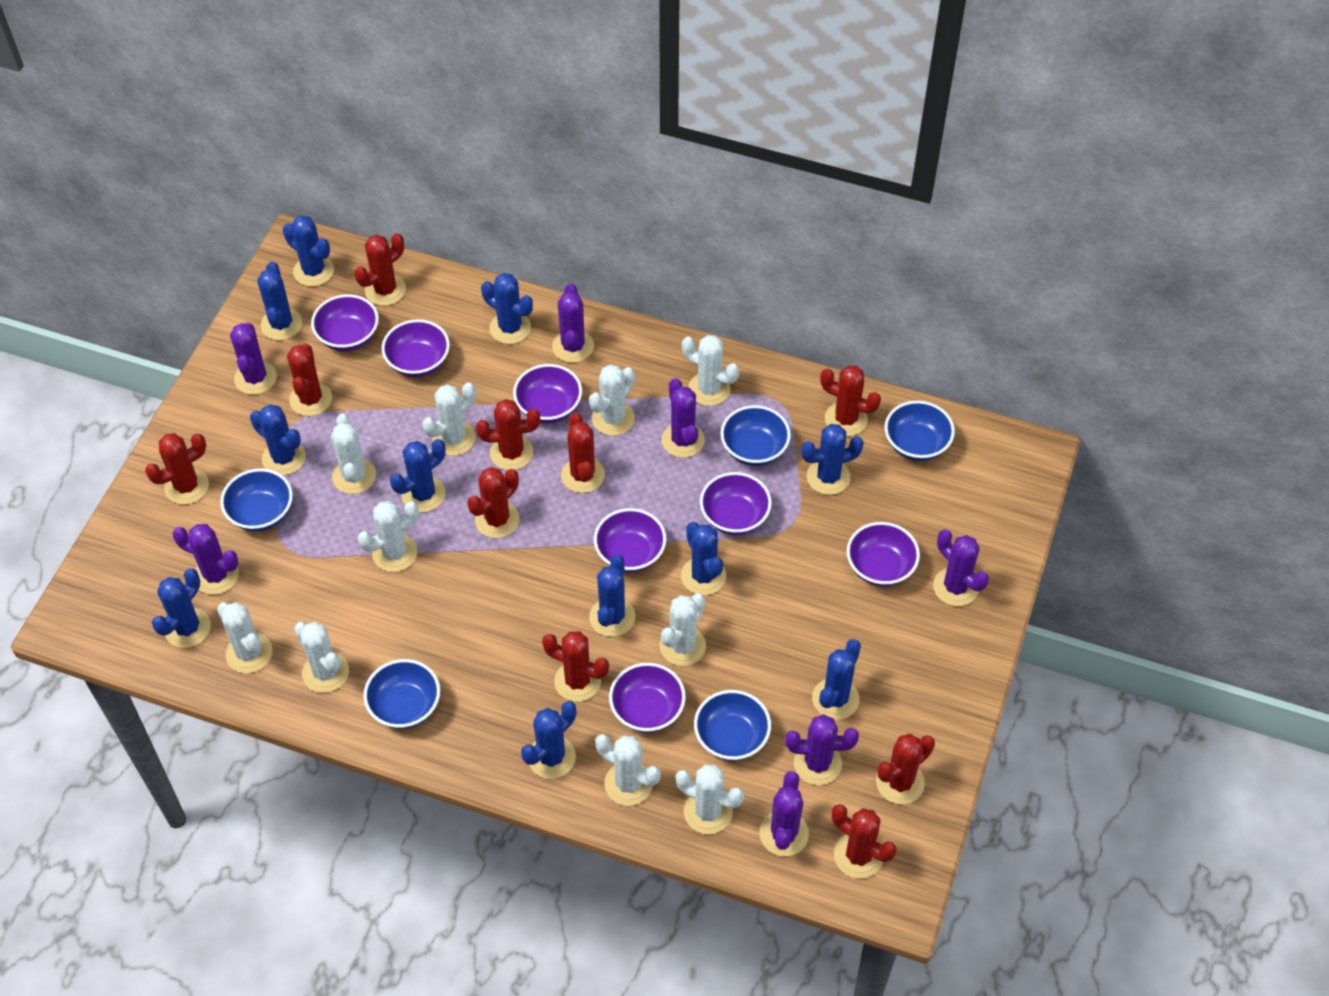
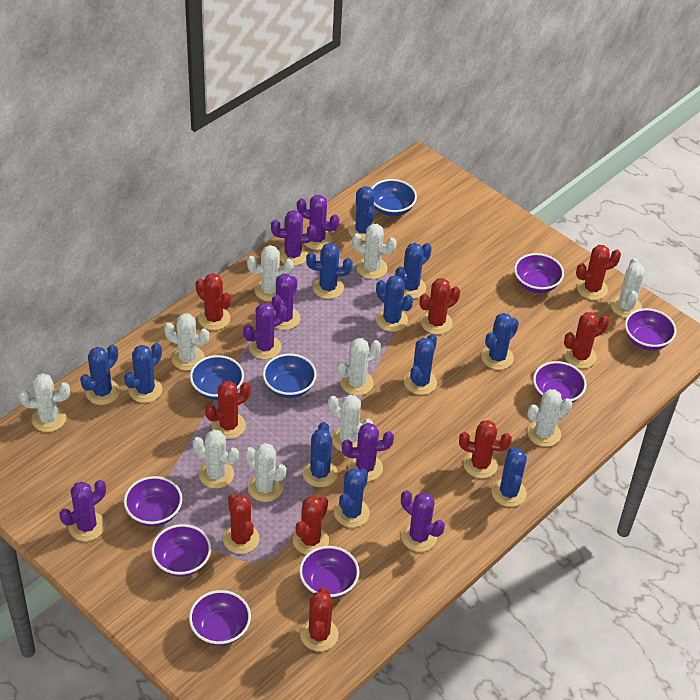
blue bowl: 5 -> 3
red cactus: 10 -> 9

